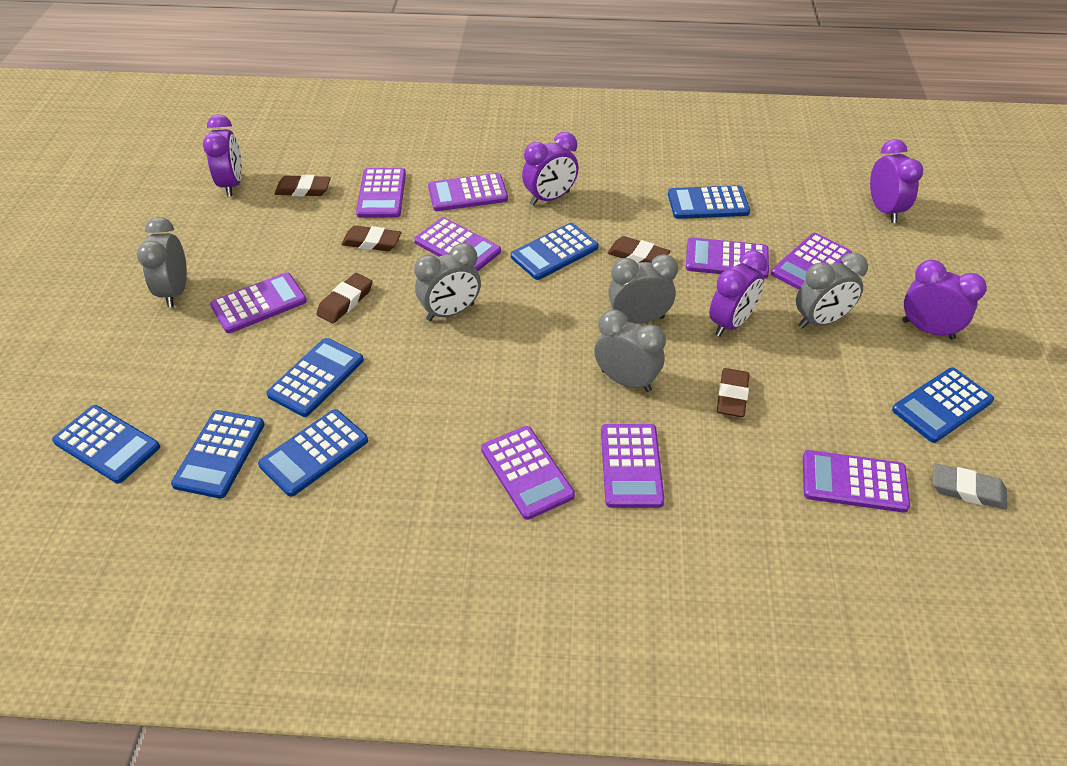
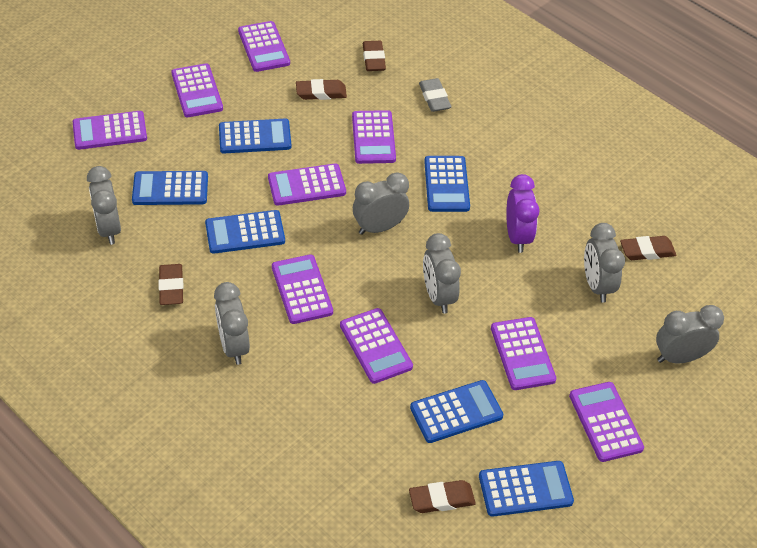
blue calculator: 7 -> 6
grey clock: 5 -> 6
purple clock: 5 -> 1

